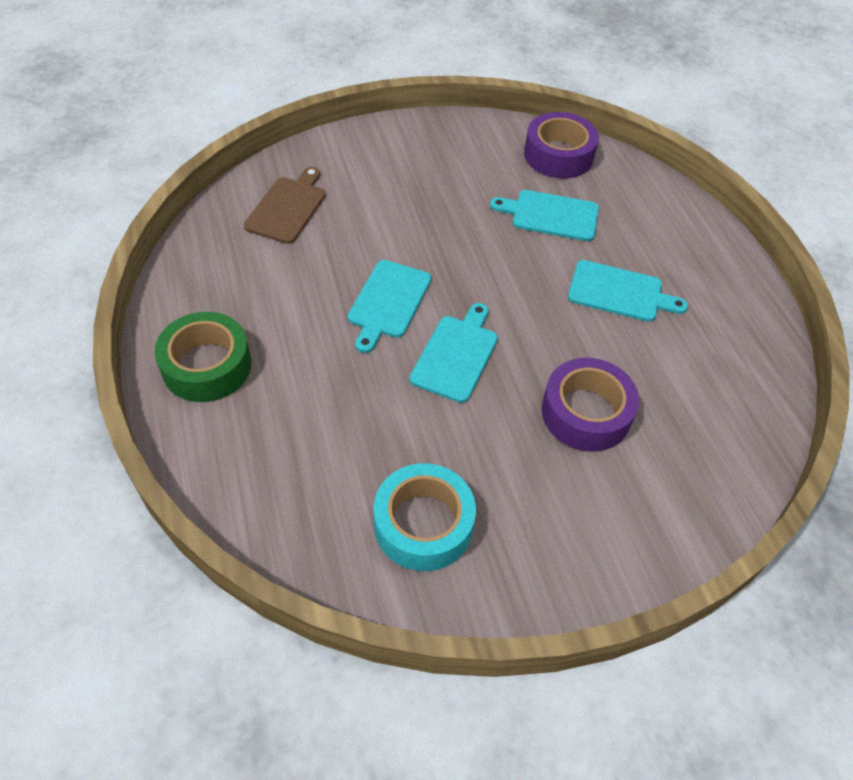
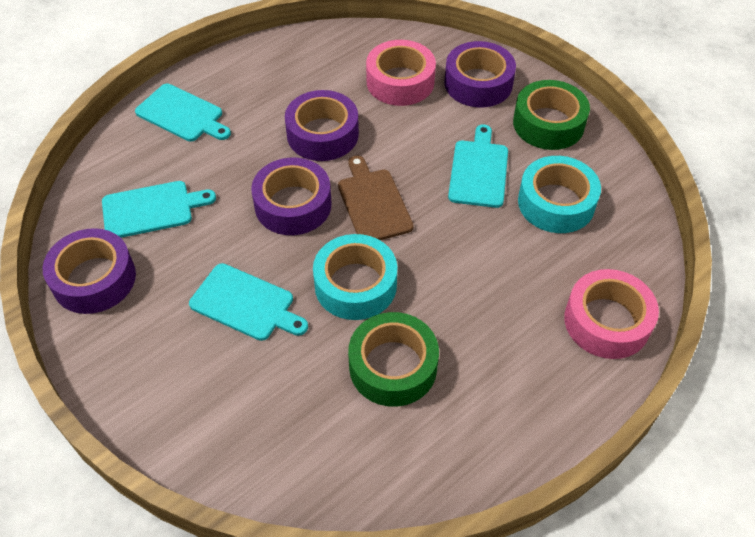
green tape: 1 -> 2
pink tape: 0 -> 2
purple tape: 2 -> 4
turquoise tape: 1 -> 2

